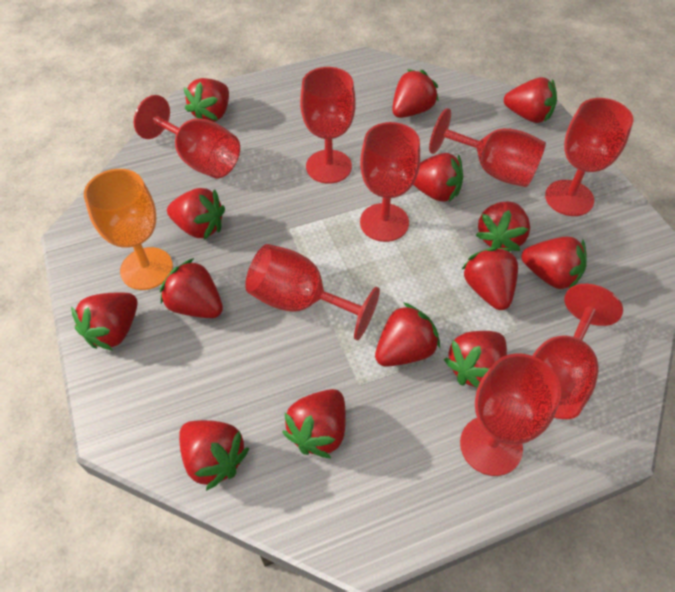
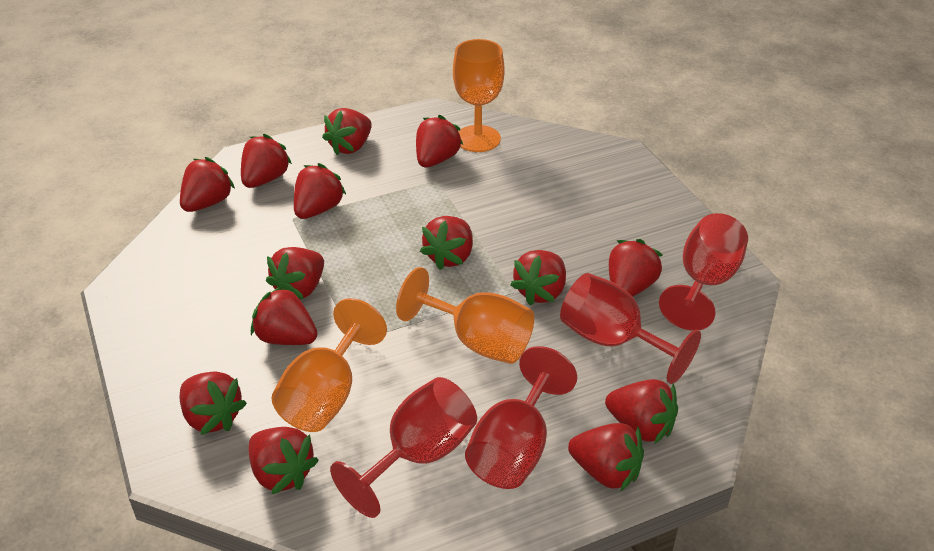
orange goblet: 1 -> 3
red goblet: 8 -> 4

